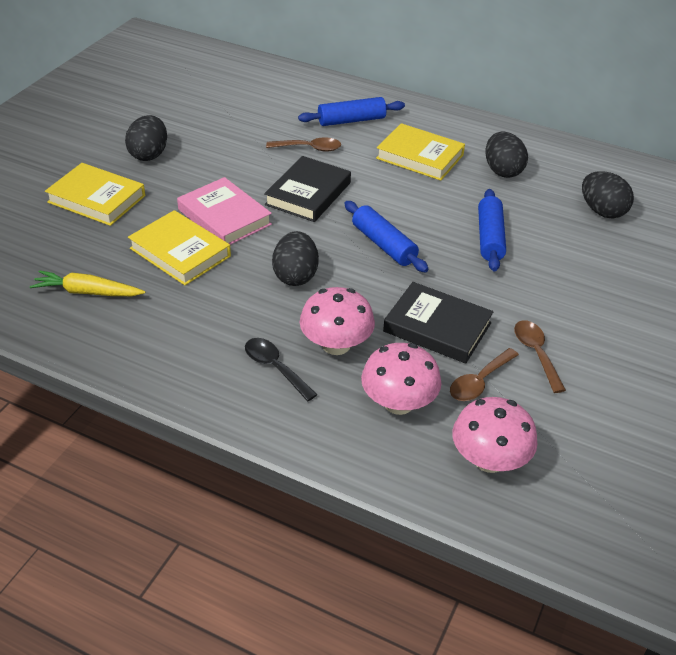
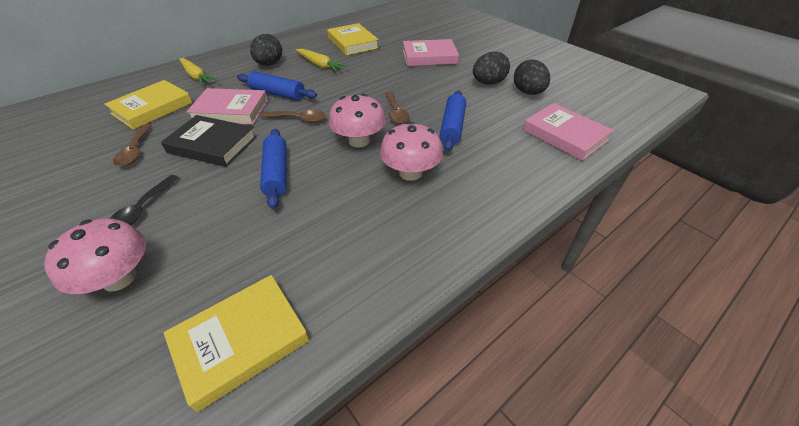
black book: 2 -> 1
black egg: 4 -> 3
pink book: 1 -> 3
yellow carrot: 1 -> 2

